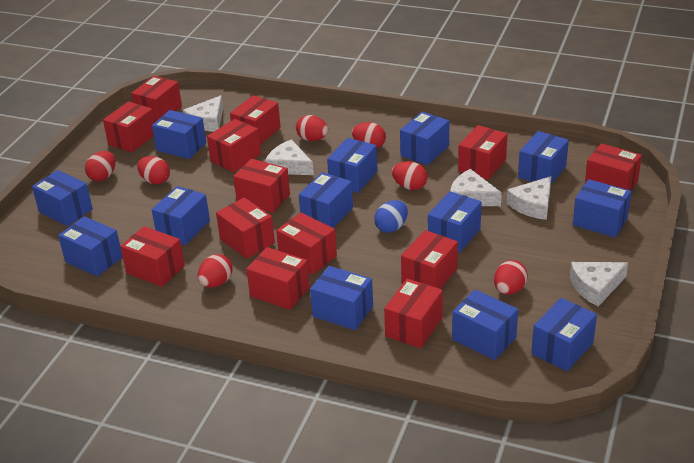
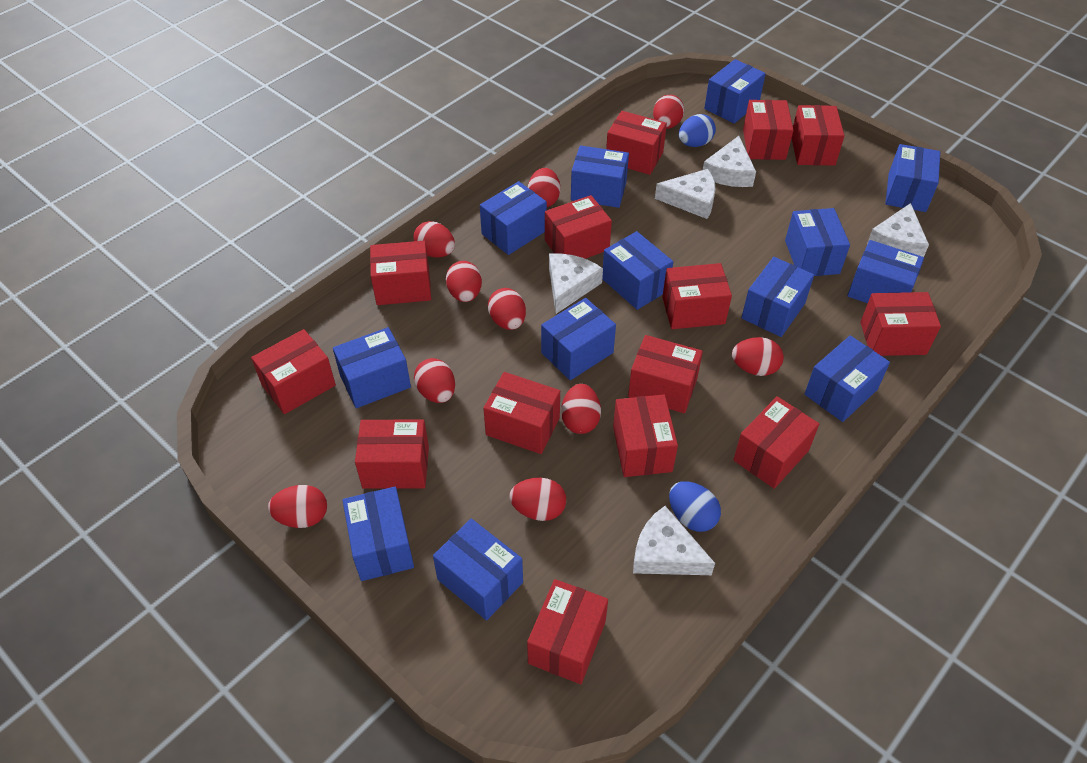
blue egg: 1 -> 2
red box: 13 -> 14
red egg: 7 -> 10

